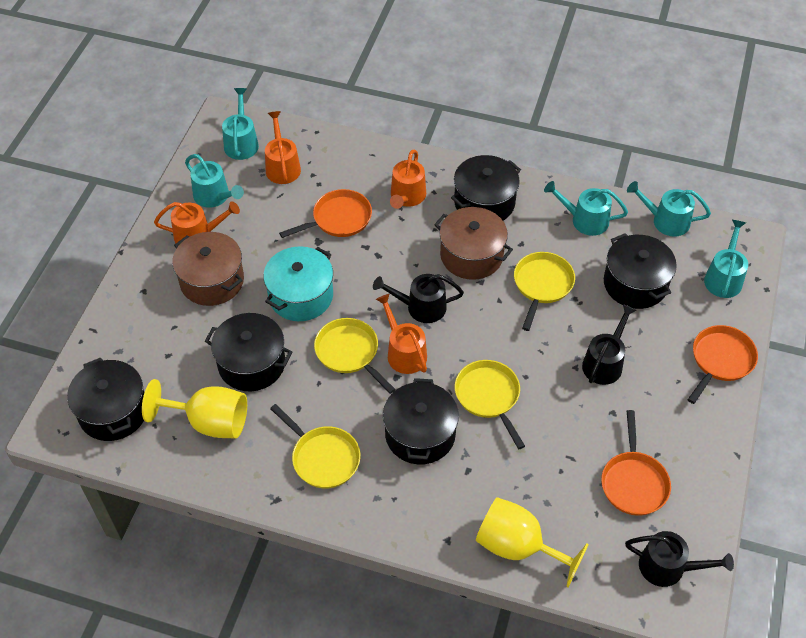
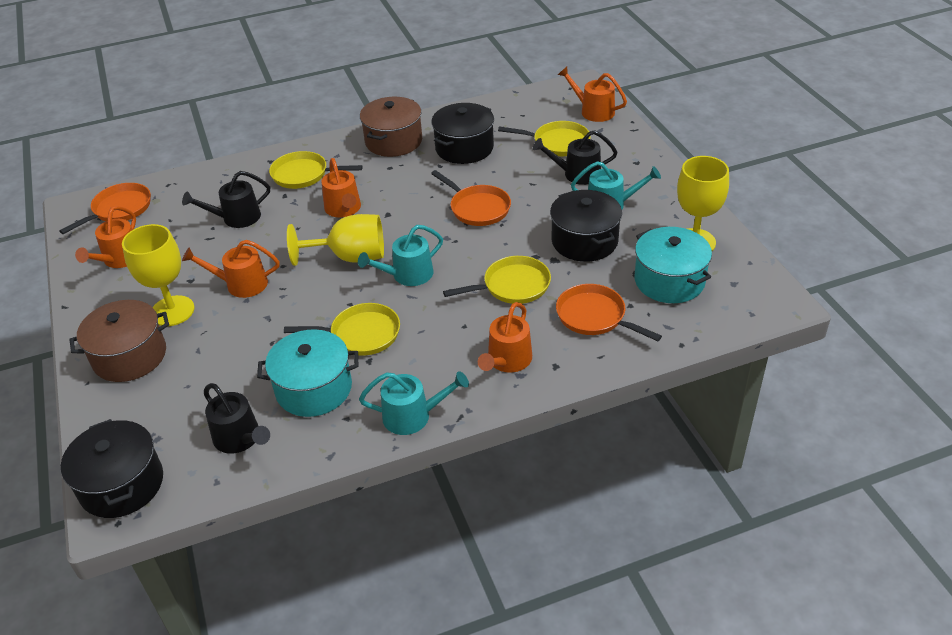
black pot: 5 -> 3
orange watering can: 4 -> 5
turquoise pot: 1 -> 2
turquoise watering can: 5 -> 3
yellow goblet: 2 -> 3

